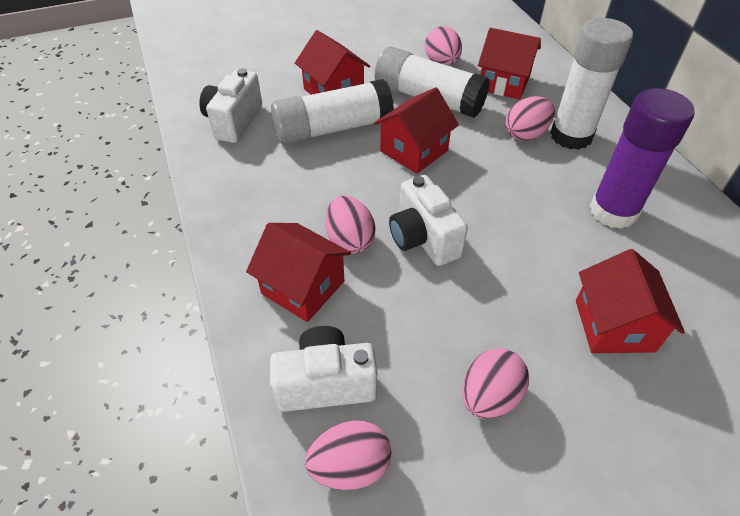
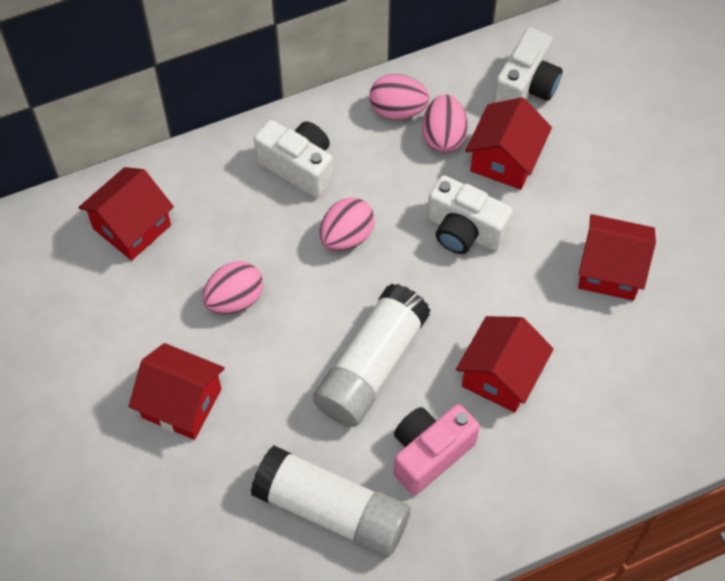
pink camera: 0 -> 1
pink egg: 5 -> 4
purple glue stick: 1 -> 0
white glue stick: 3 -> 2

